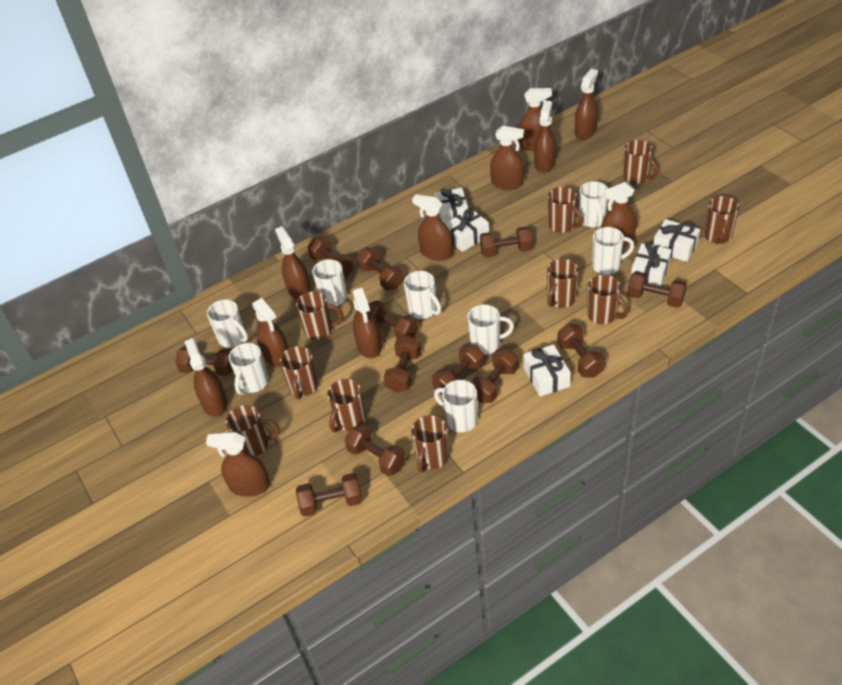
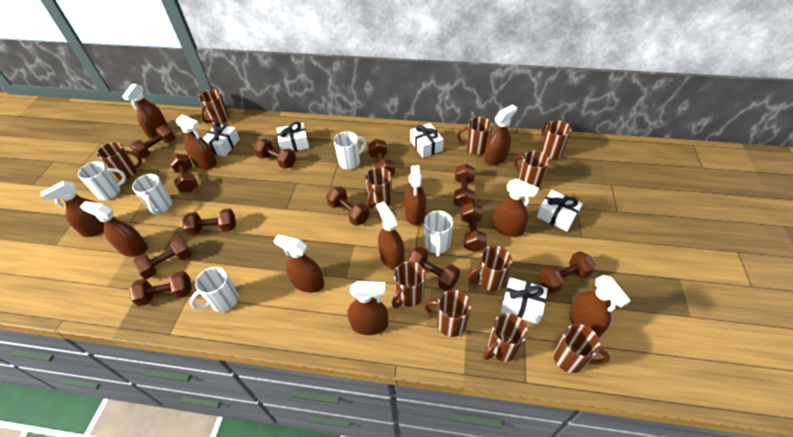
brown mug: 10 -> 11
white mug: 8 -> 5

